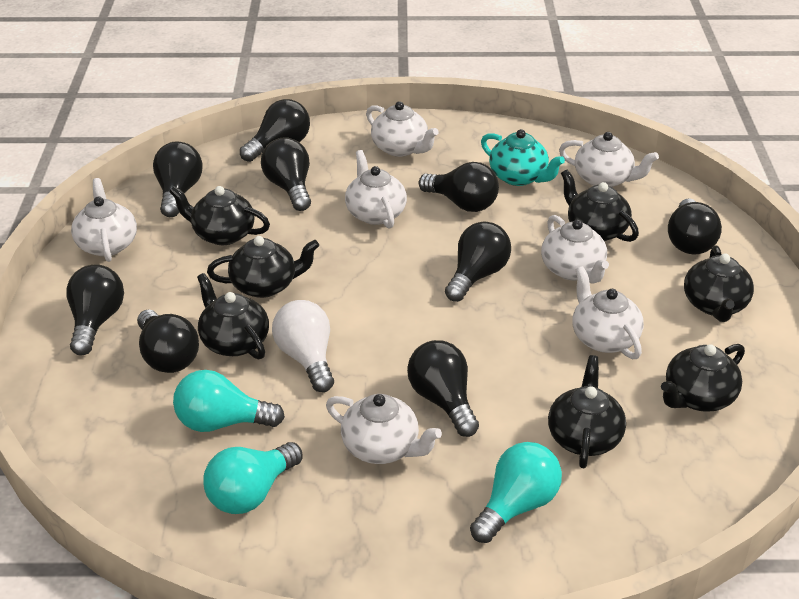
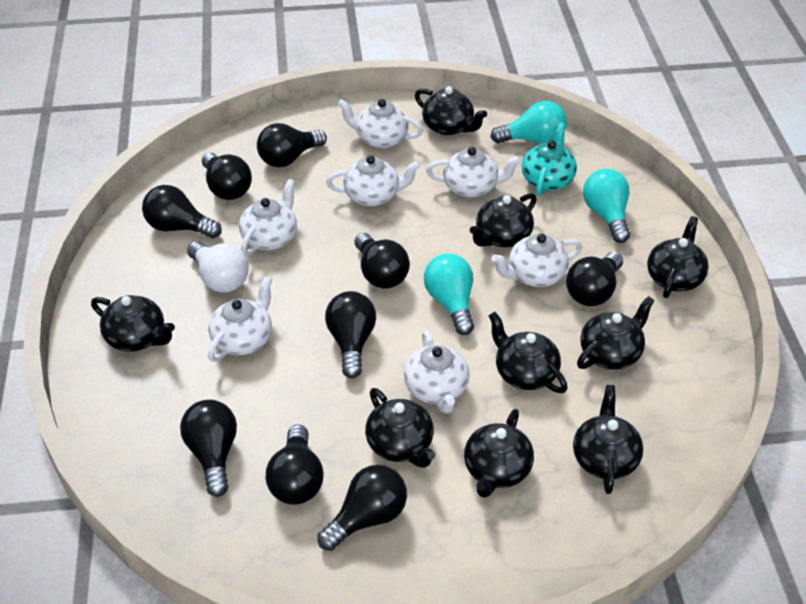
black teapot: 7 -> 9

